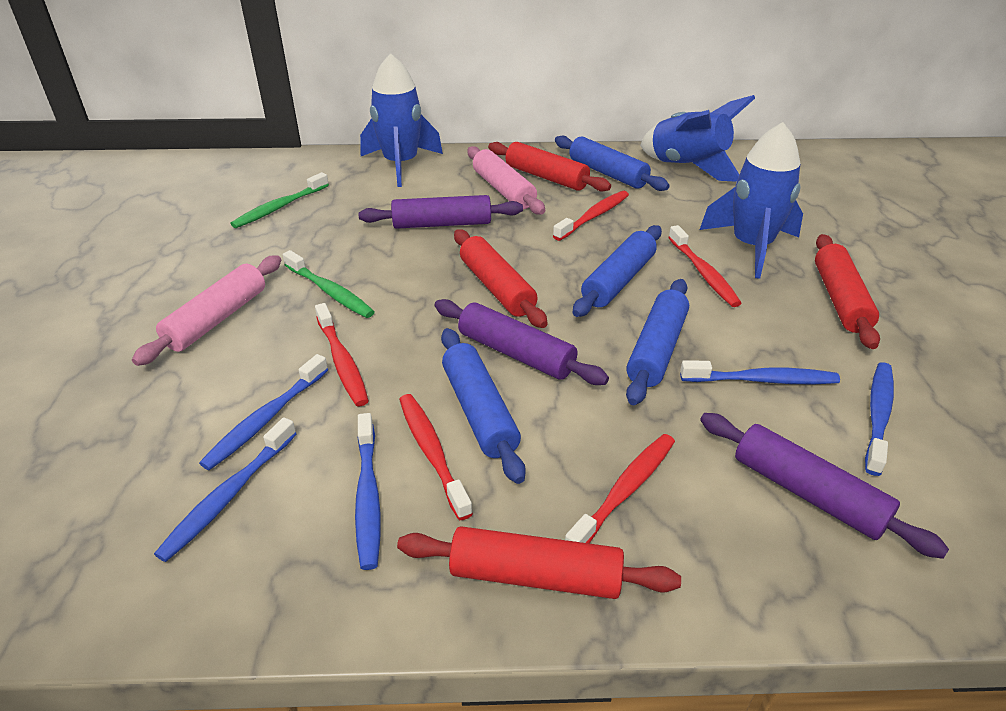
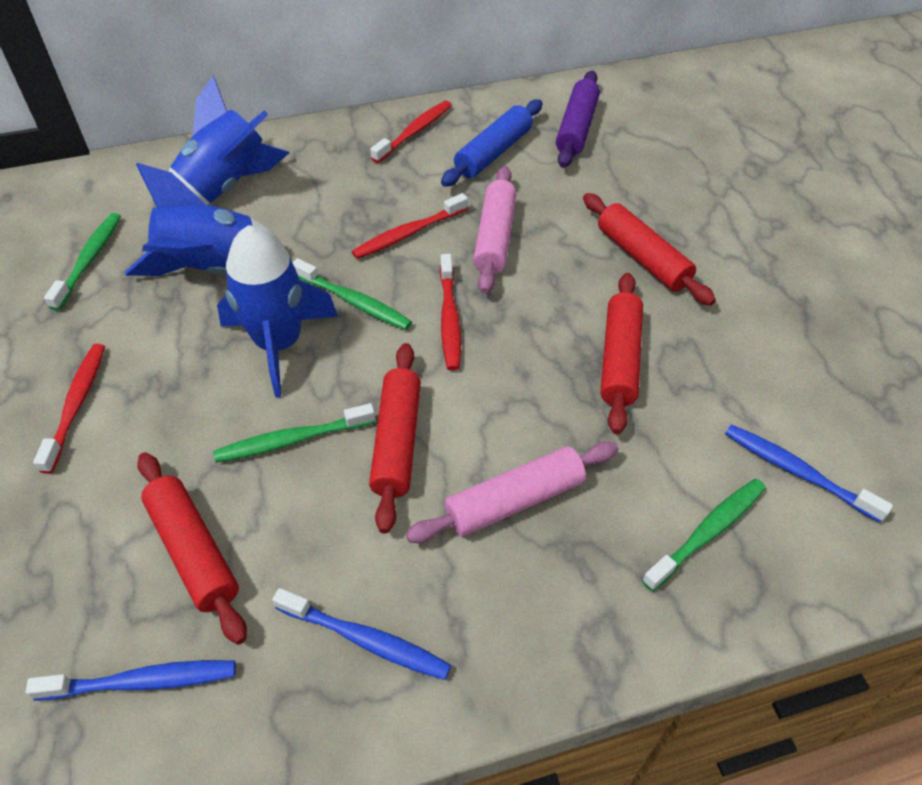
blue rolling pin: 4 -> 1
blue toothbrush: 5 -> 3
green toothbrush: 2 -> 4
purple rolling pin: 3 -> 1
red toothbrush: 5 -> 4

